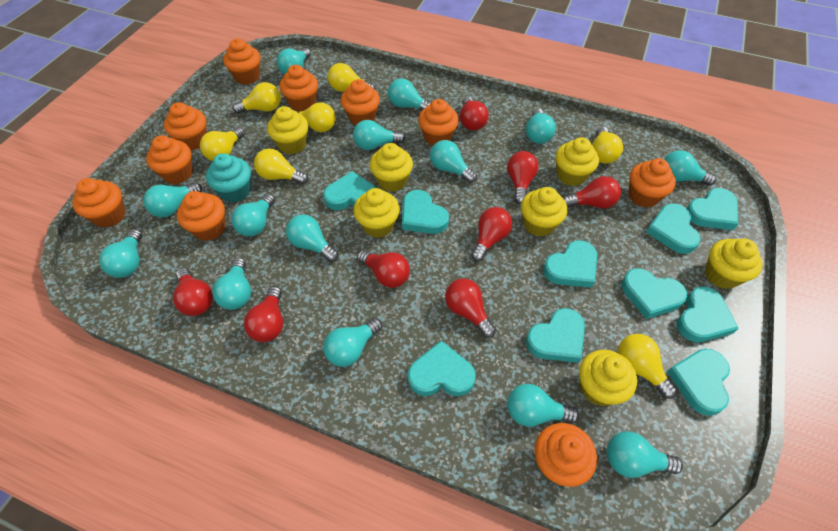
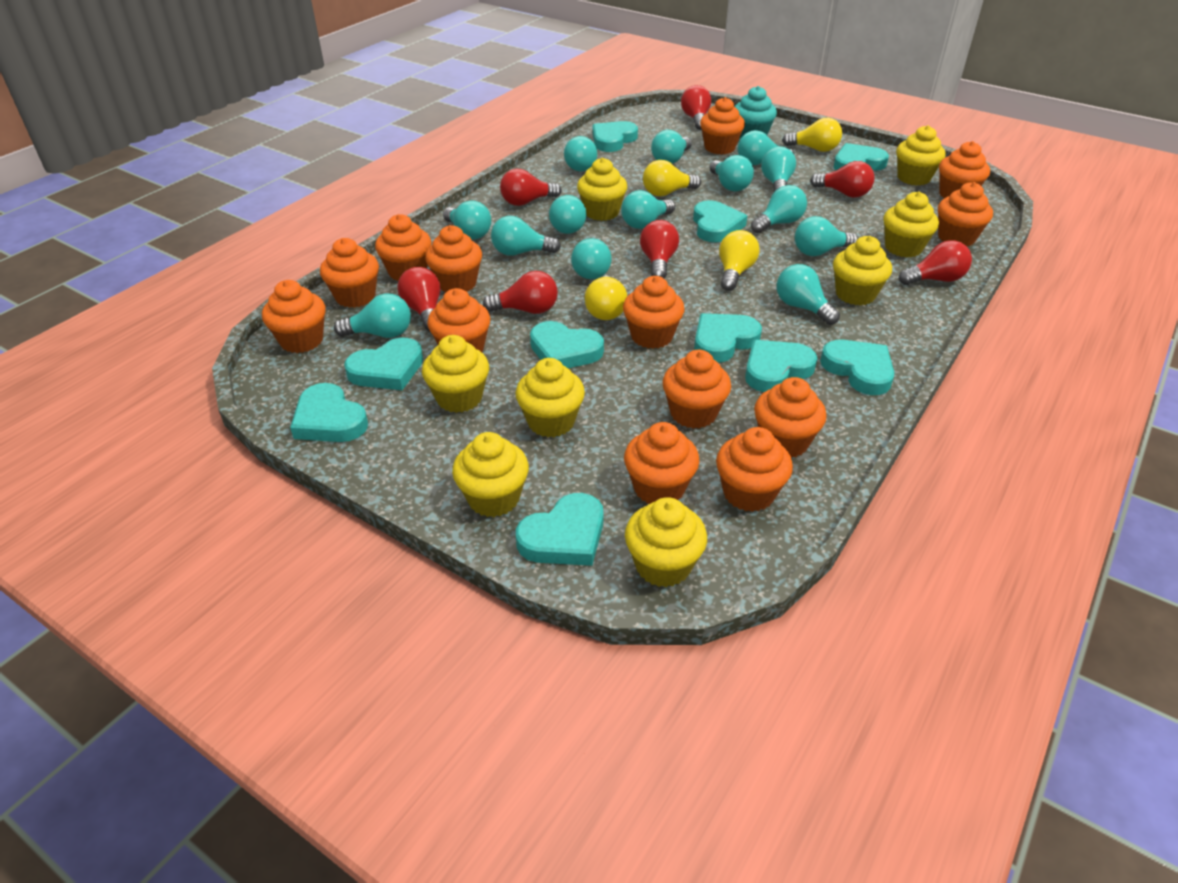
orange cupcake: 10 -> 13
red light bulb: 8 -> 7
yellow cupcake: 7 -> 8
yellow light bulb: 7 -> 4

